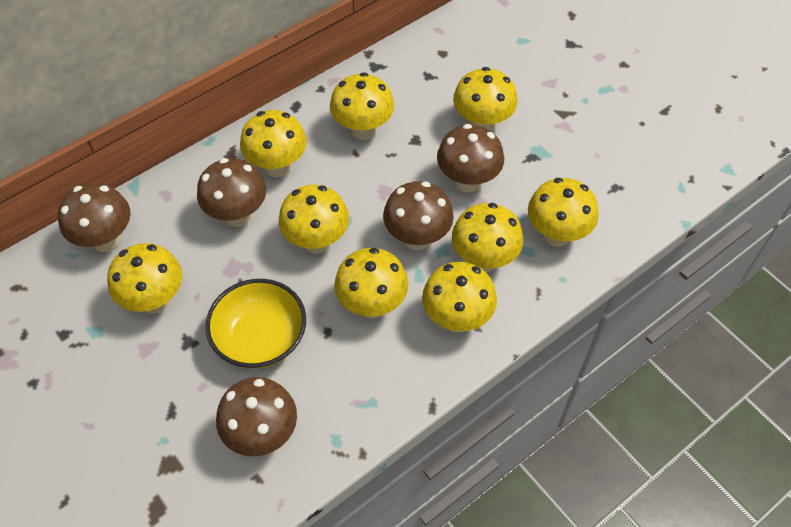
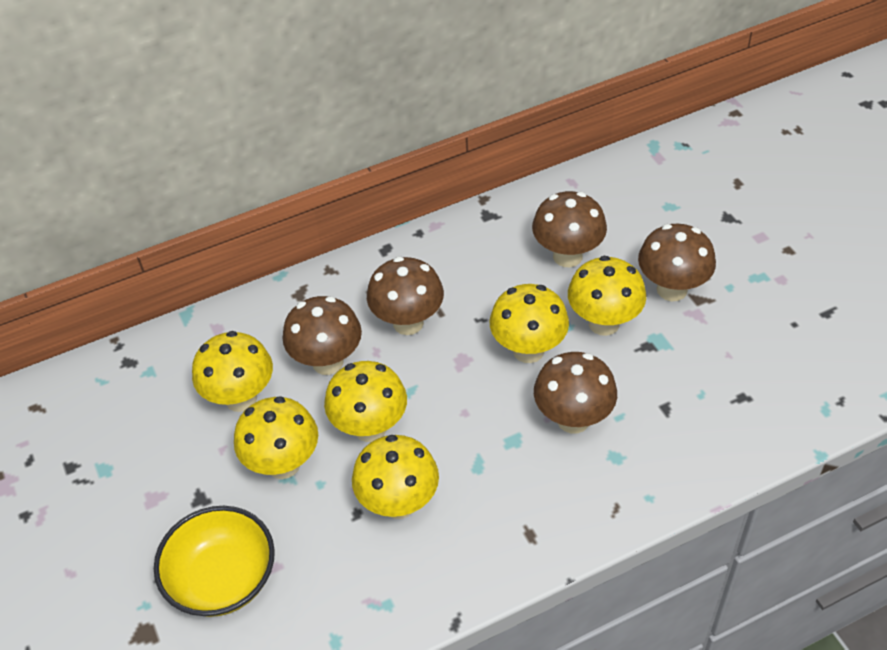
yellow mushroom: 9 -> 6

